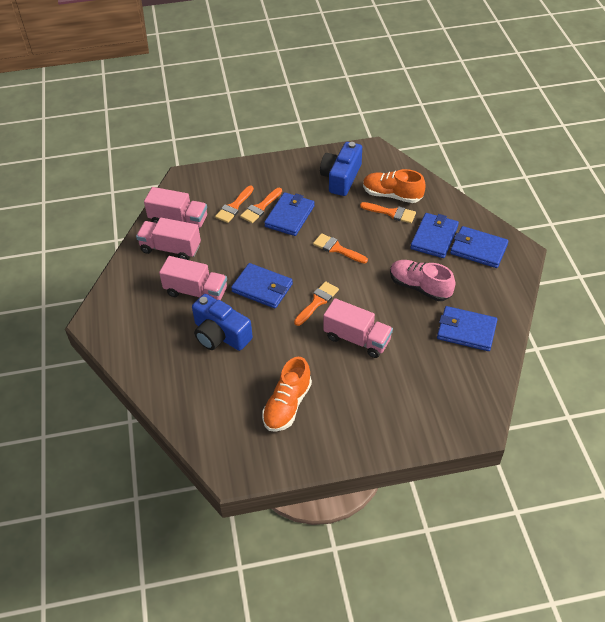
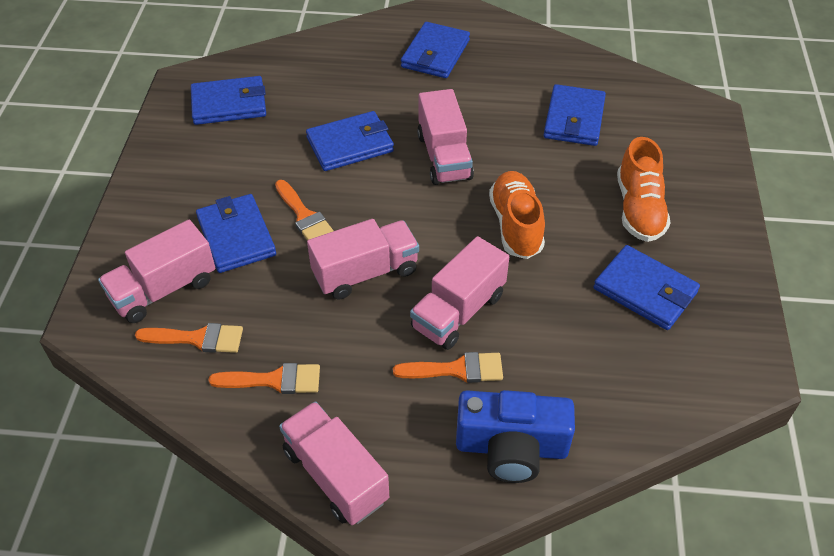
blue camera: 2 -> 1
blue wallet: 5 -> 6
orange brush: 5 -> 4
pink shoe: 1 -> 0
pink truck: 4 -> 5

